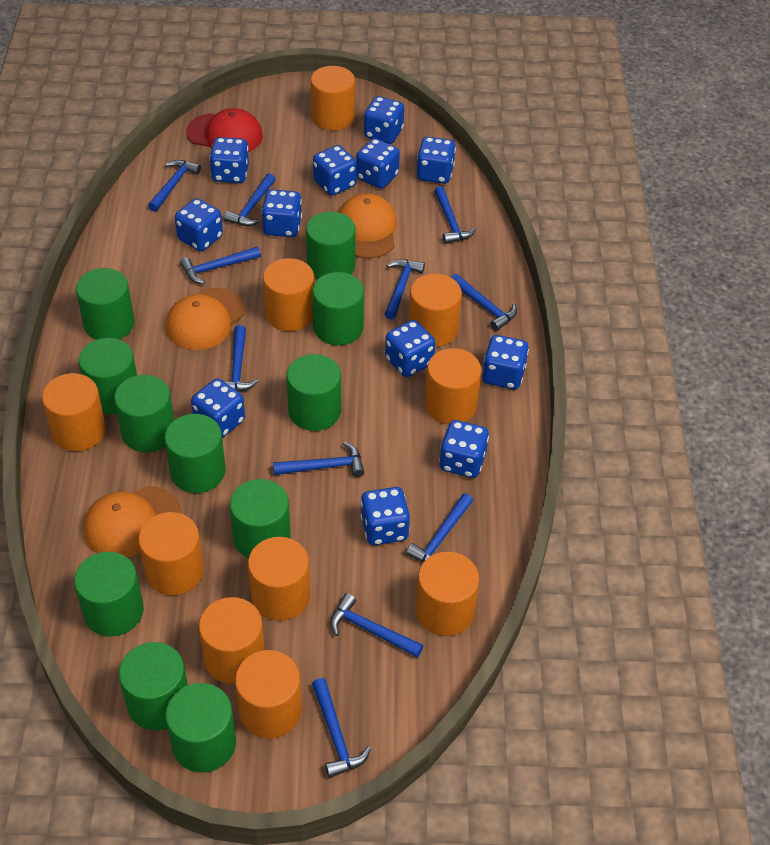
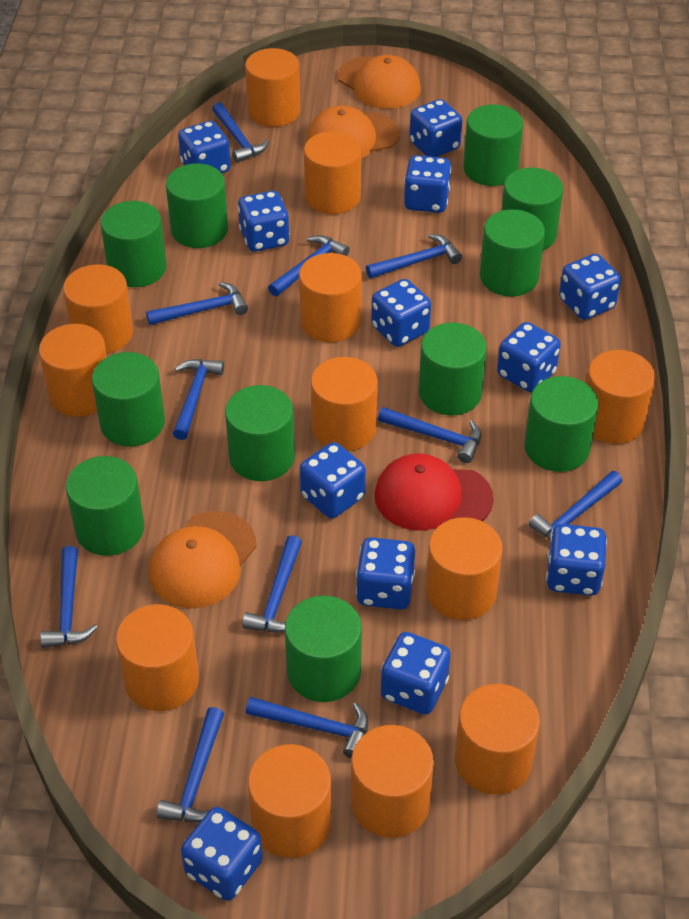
orange cylinder: 10 -> 12

